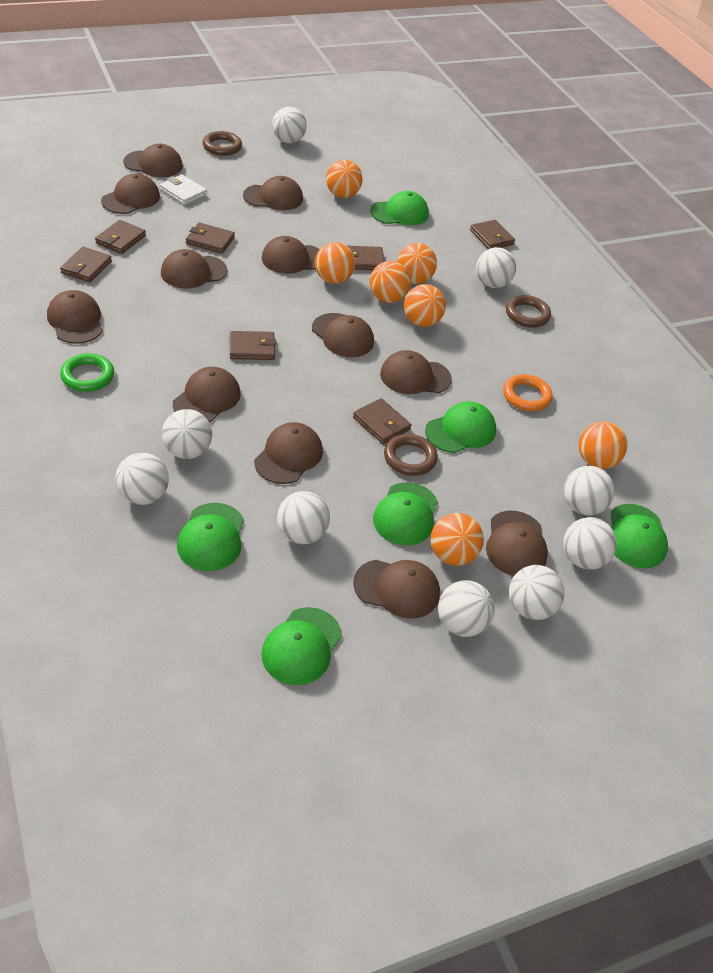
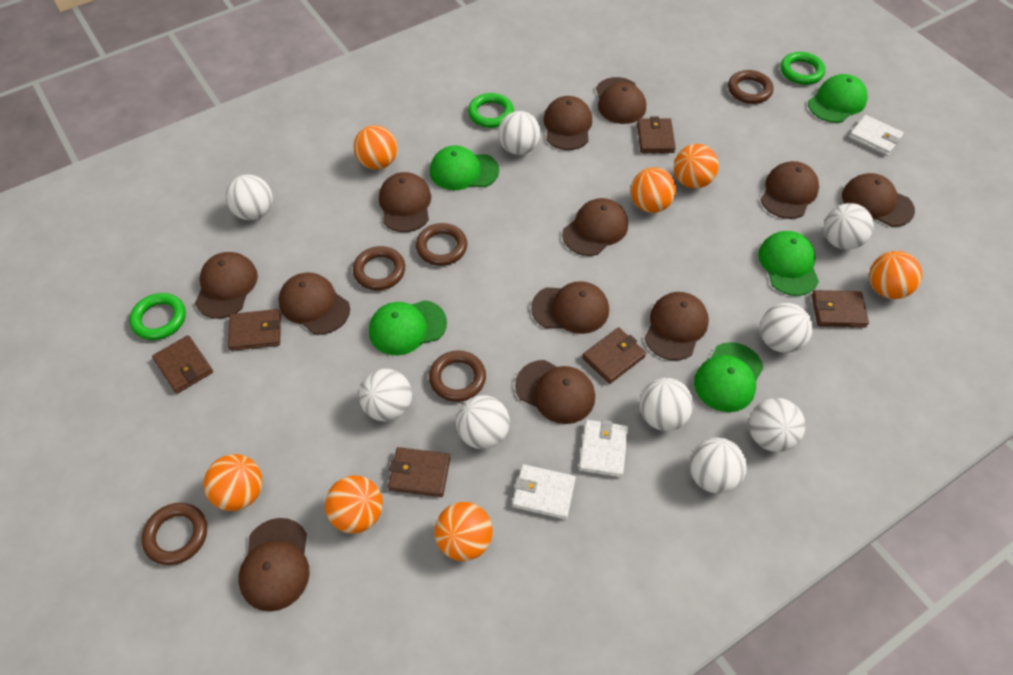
brown ring: 3 -> 5
brown wallet: 7 -> 6
green cap: 6 -> 5
green ring: 1 -> 3
orange ring: 1 -> 0
white wallet: 1 -> 3

